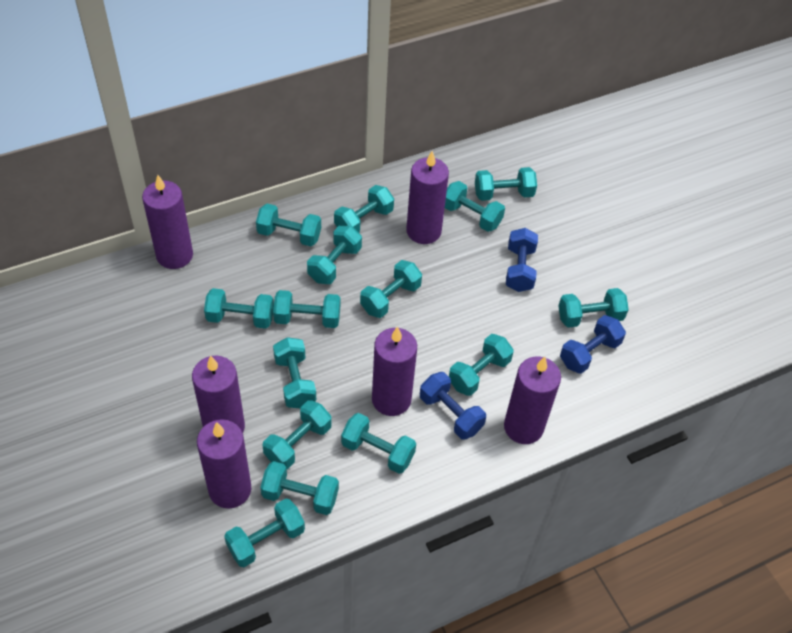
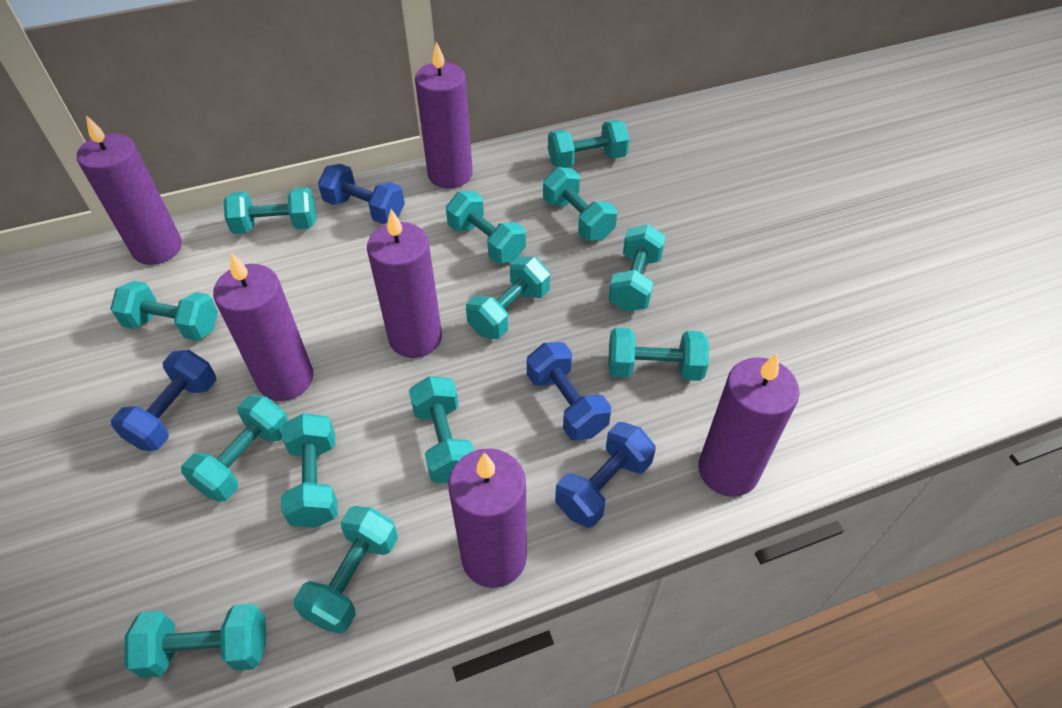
blue dumbbell: 3 -> 4
turquoise dumbbell: 15 -> 13

